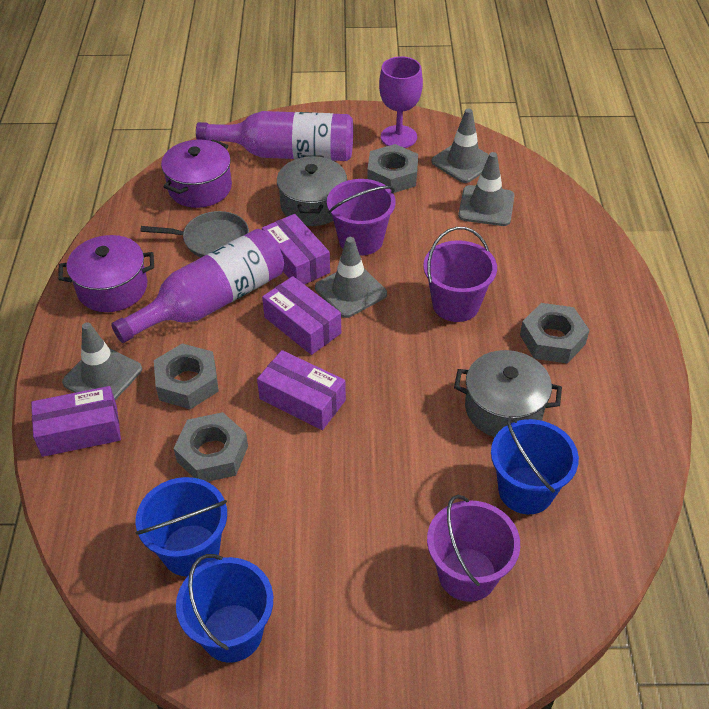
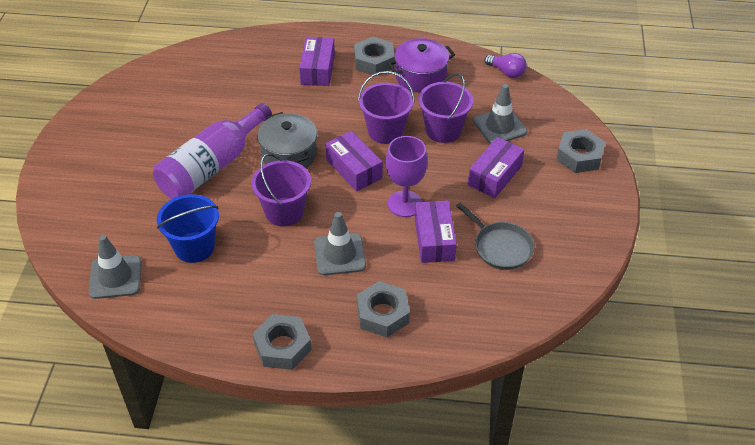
blue bucket: 3 -> 1
grey pot: 2 -> 1
grey traffic cone: 4 -> 3
purple bottle: 2 -> 1
purple light bulb: 0 -> 1
purple pot: 2 -> 1

